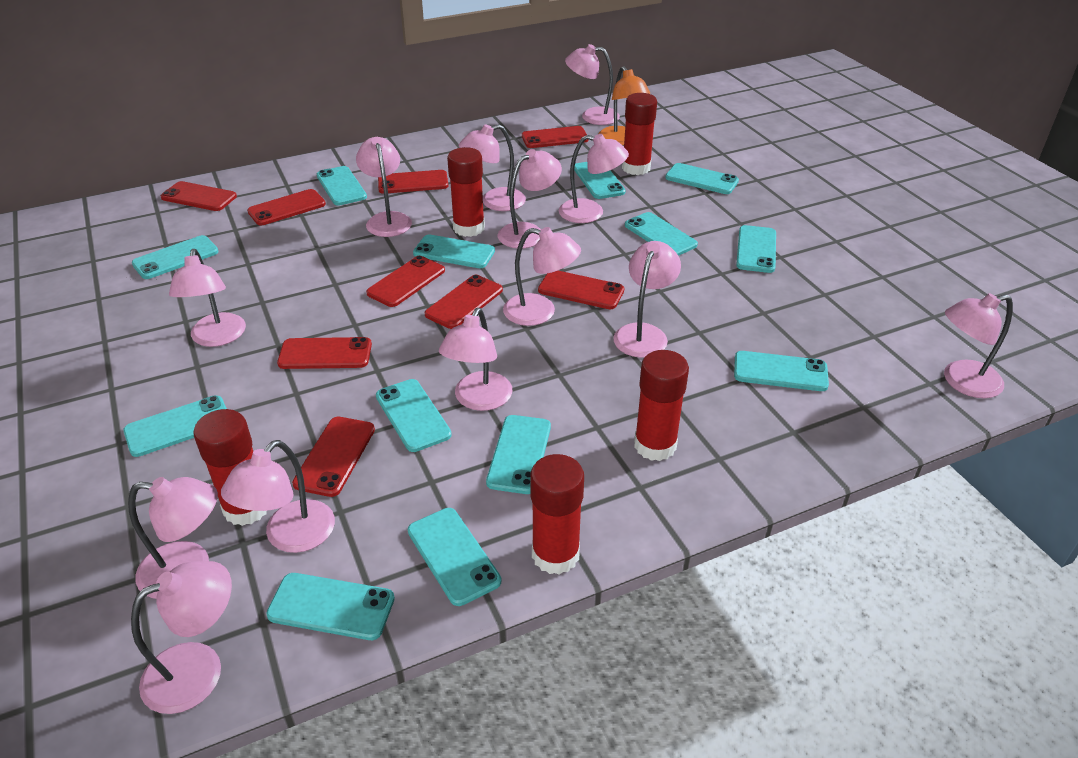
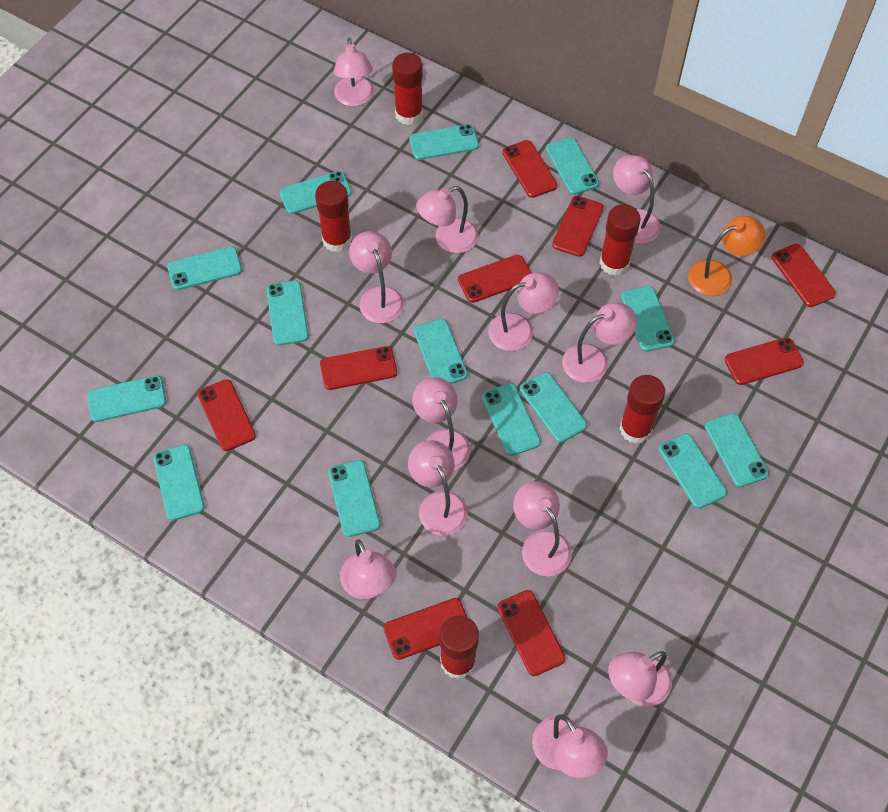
pink lamp: 13 -> 12
turquoise phone: 13 -> 14

